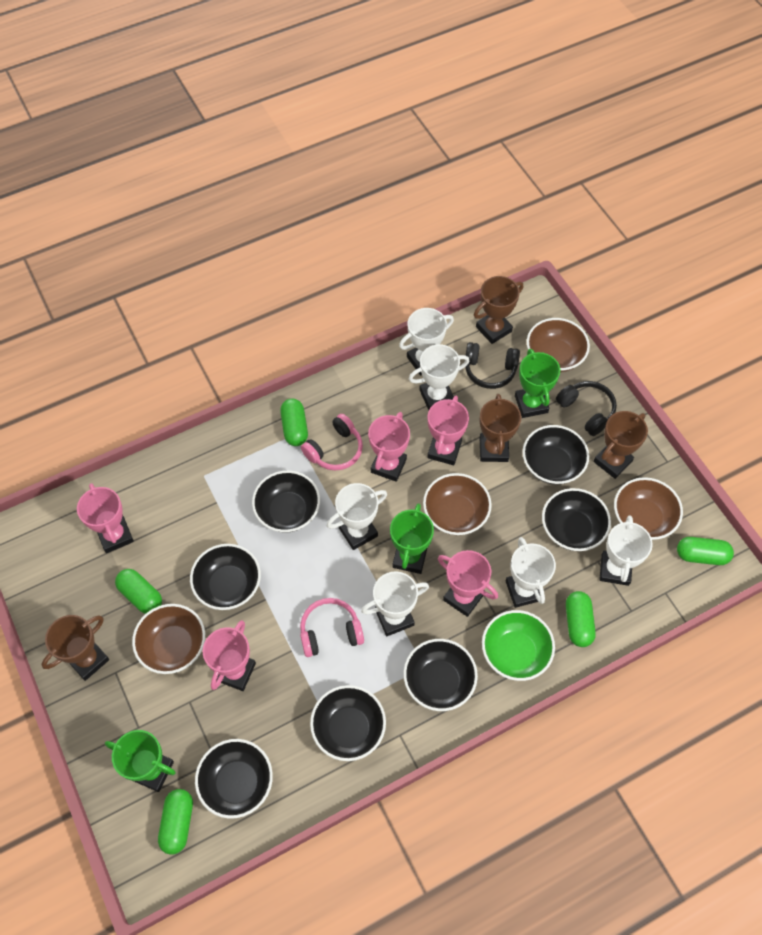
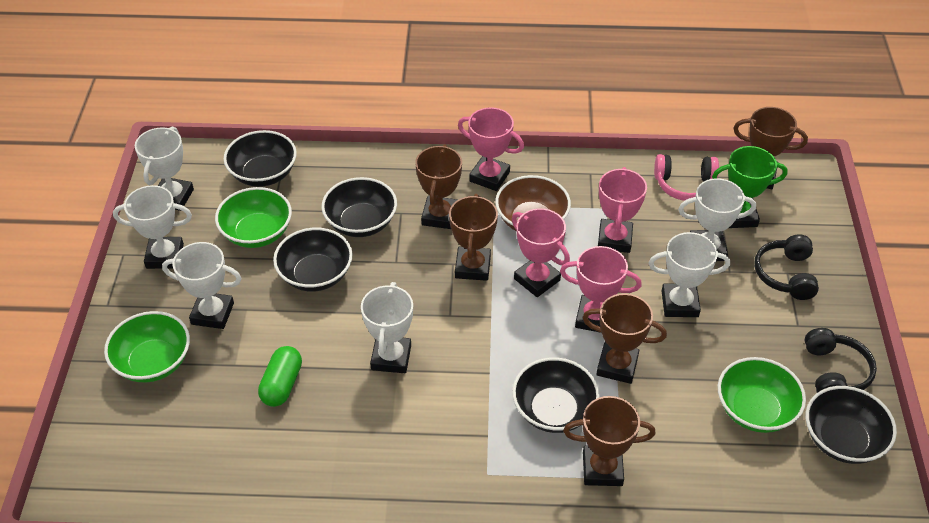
black bowl: 7 -> 5
brown bowl: 4 -> 1
brown trophy: 4 -> 5
green bowl: 1 -> 3
green capsule: 5 -> 1
green trophy: 3 -> 1
pink headphones: 2 -> 1
pink trophy: 5 -> 4

